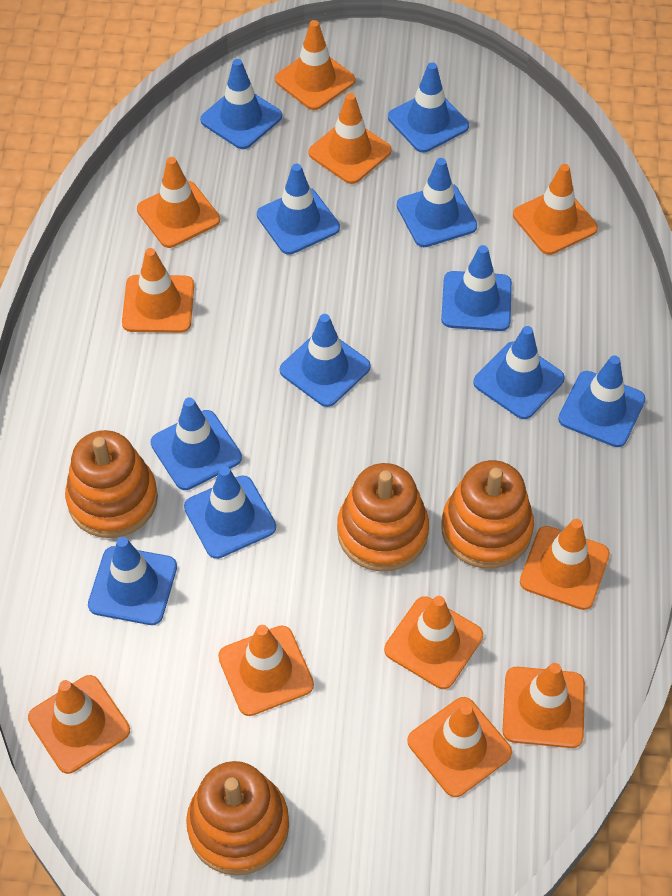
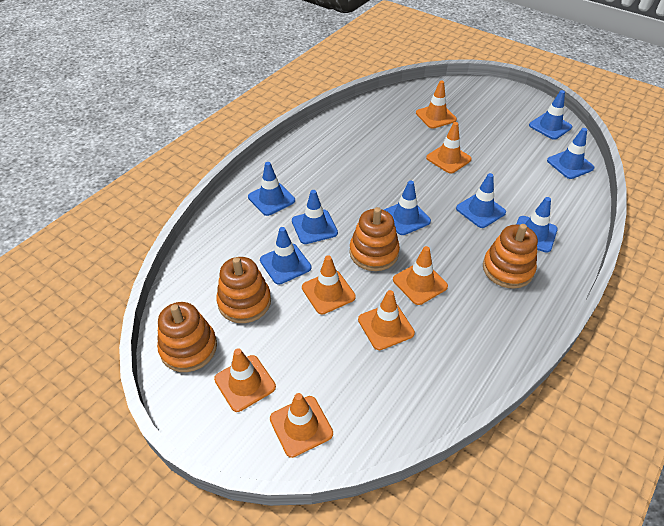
blue traffic cone: 11 -> 8
orange traffic cone: 11 -> 7

